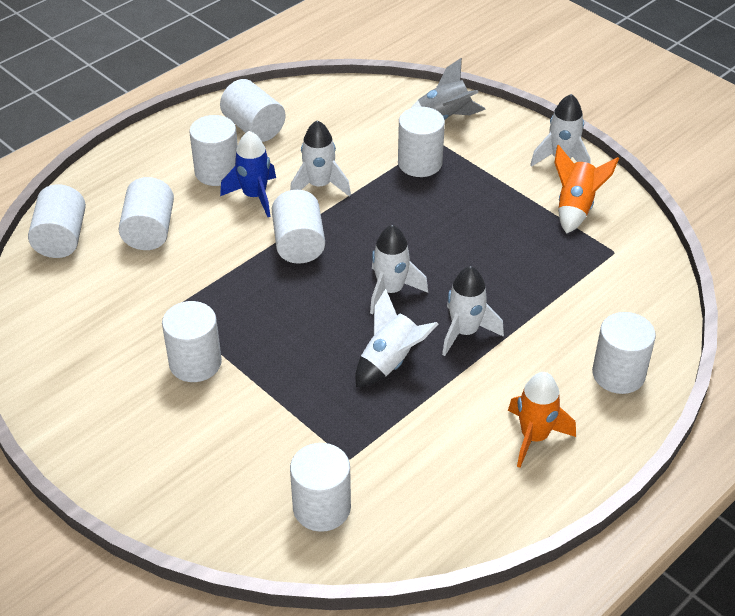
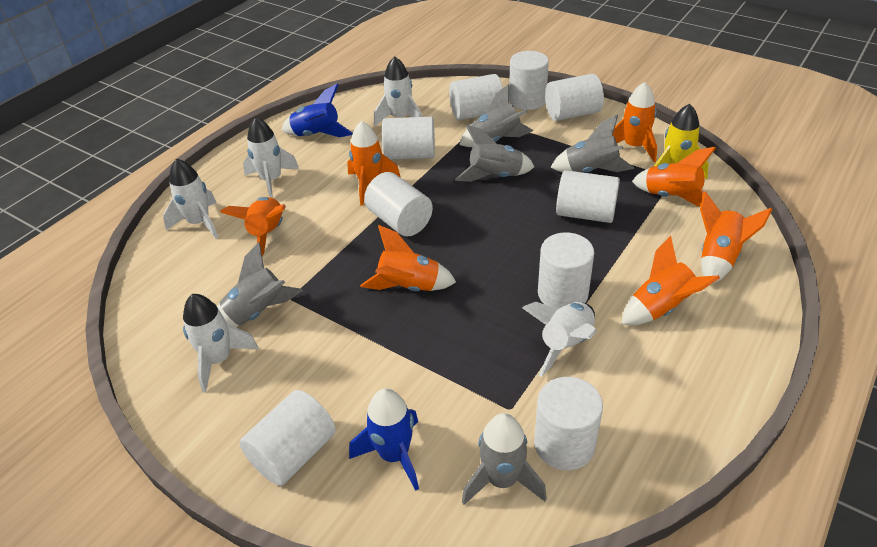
blue rocket: 1 -> 2
grey rocket: 1 -> 5
orange rocket: 2 -> 7
yellow rocket: 0 -> 1

